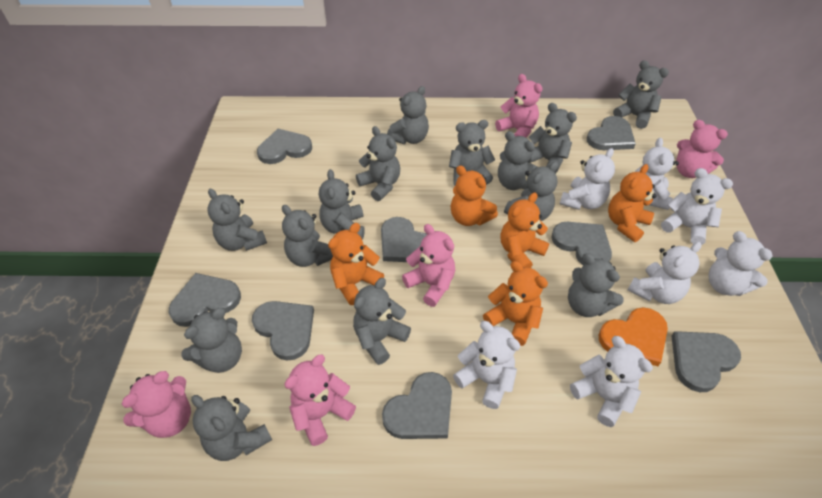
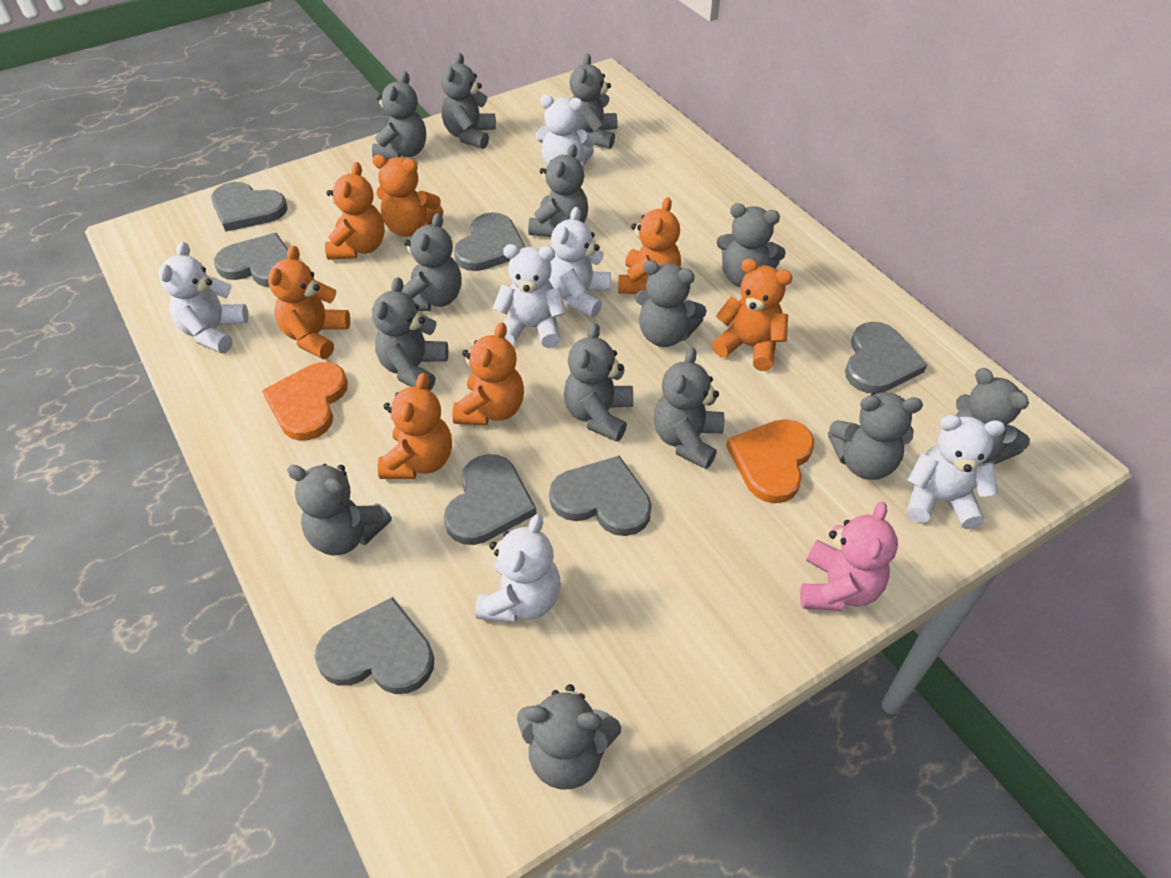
grey heart: 8 -> 7
orange heart: 1 -> 2
orange teddy bear: 5 -> 7
pink teddy bear: 5 -> 1
white teddy bear: 7 -> 6

